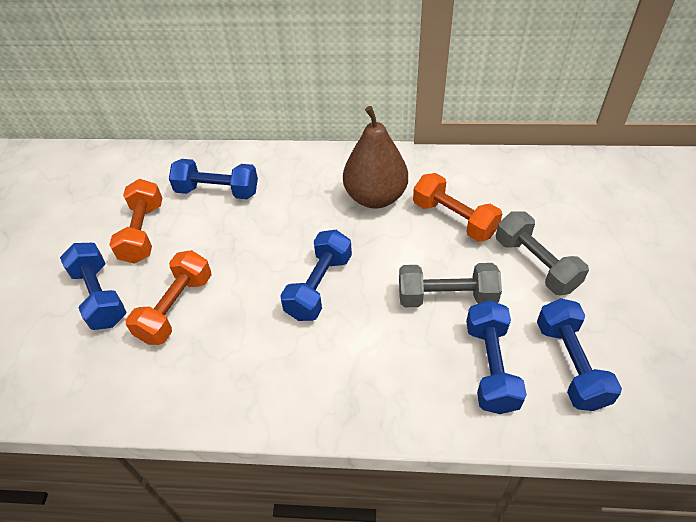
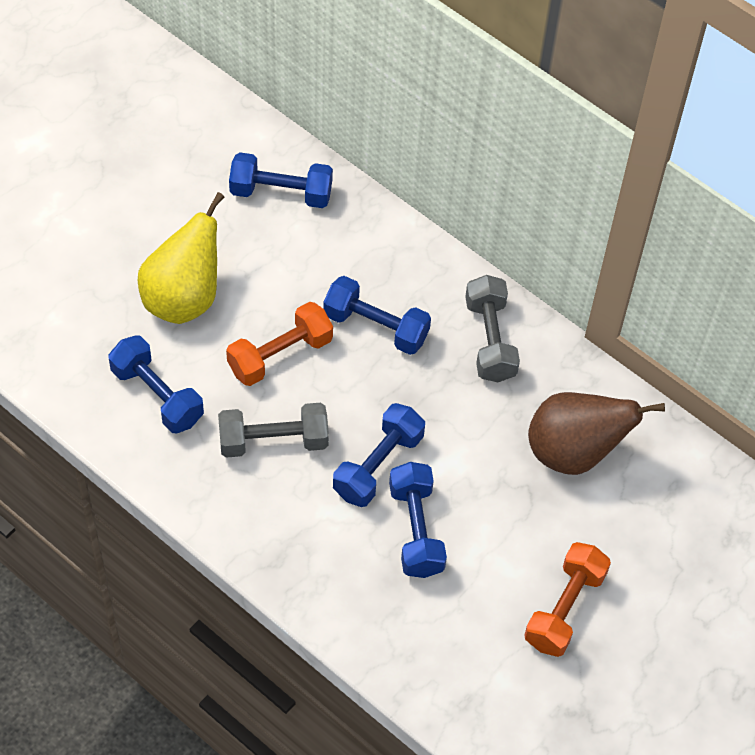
orange dumbbell: 3 -> 2
yellow pear: 0 -> 1

